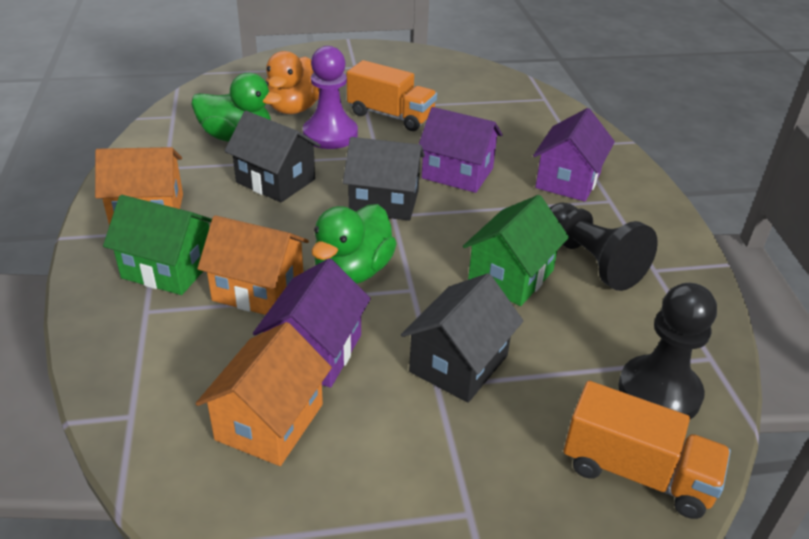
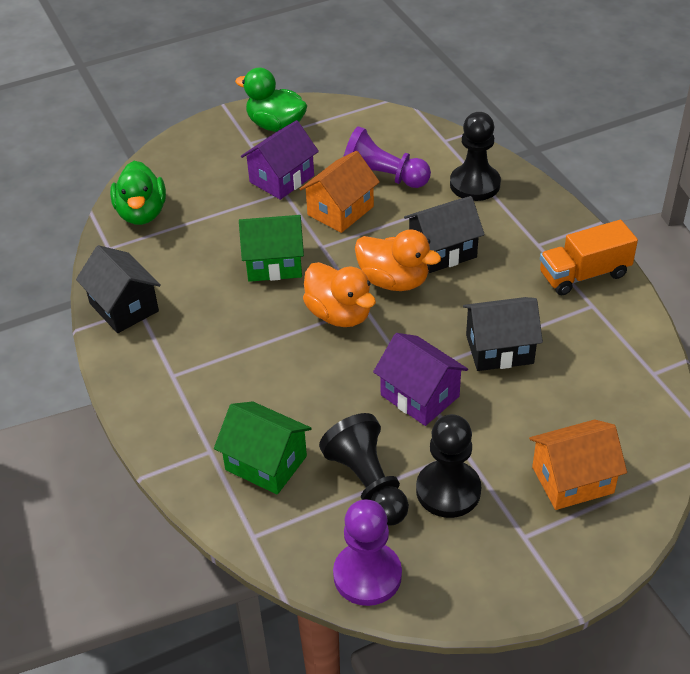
black pawn: 2 -> 3
orange duck: 1 -> 2
orange house: 3 -> 2
orange truck: 2 -> 1
purple house: 3 -> 2
purple pawn: 1 -> 2

